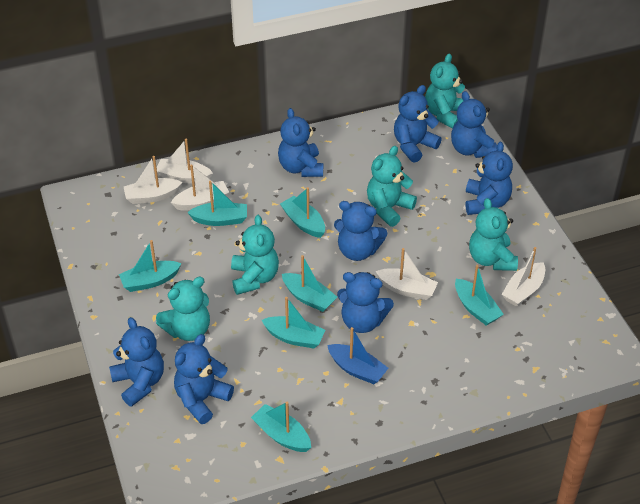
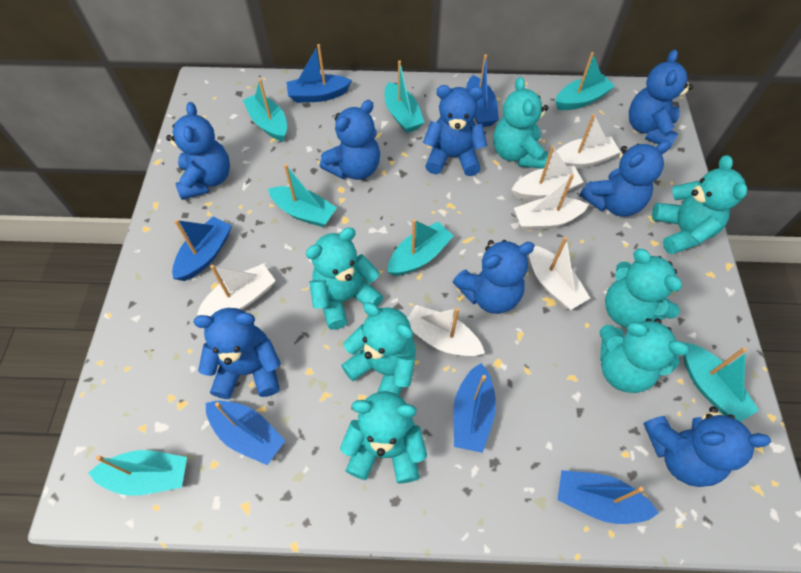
blue boat: 1 -> 6
turquoise teddy bear: 5 -> 7
white boat: 5 -> 6

